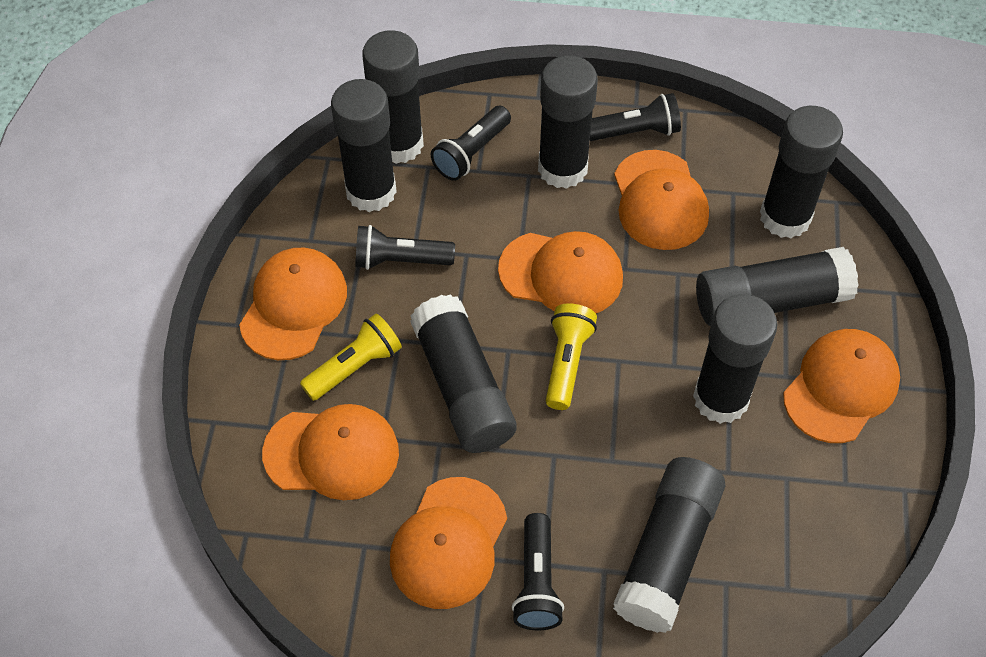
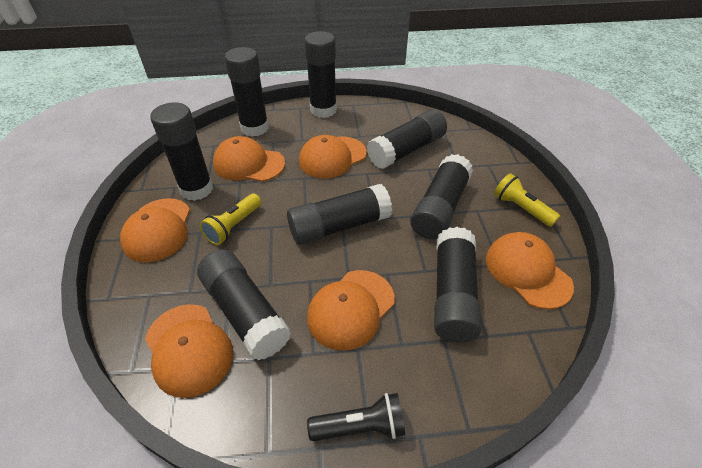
black flashlight: 4 -> 1

